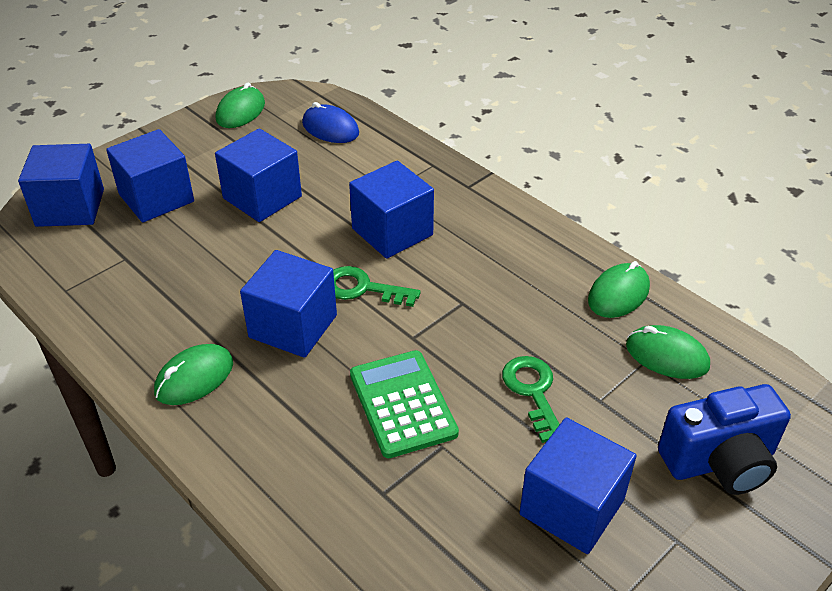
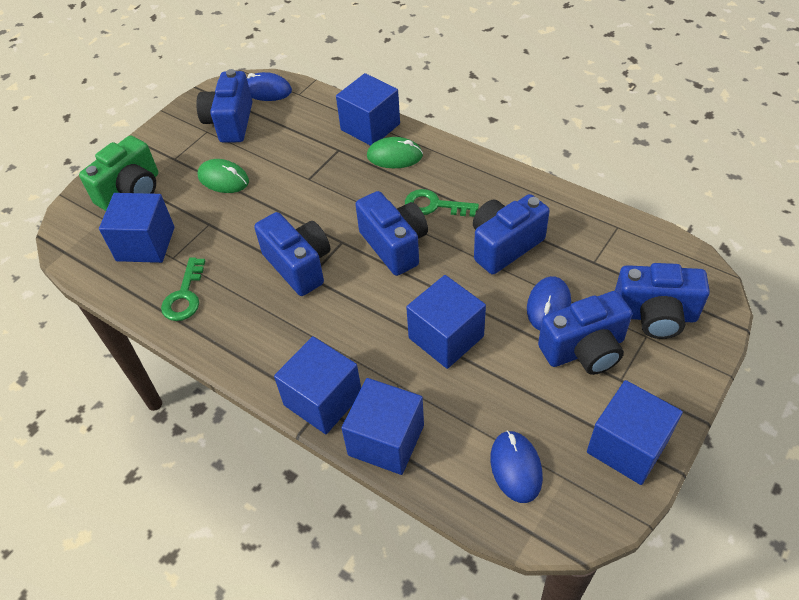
blue camera: 1 -> 6
blue mouse: 1 -> 3
green calculator: 1 -> 0
green camera: 0 -> 1
green mouse: 4 -> 2

